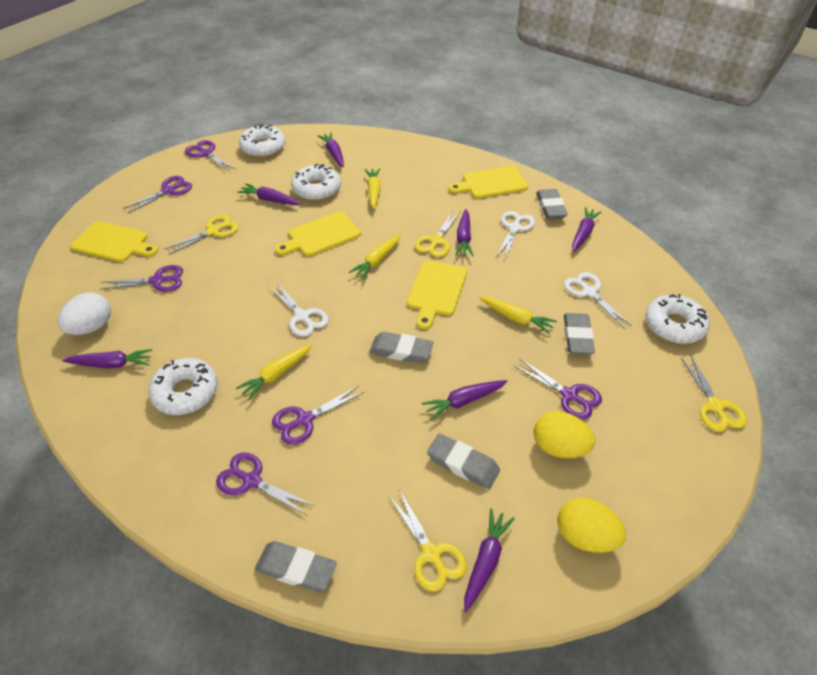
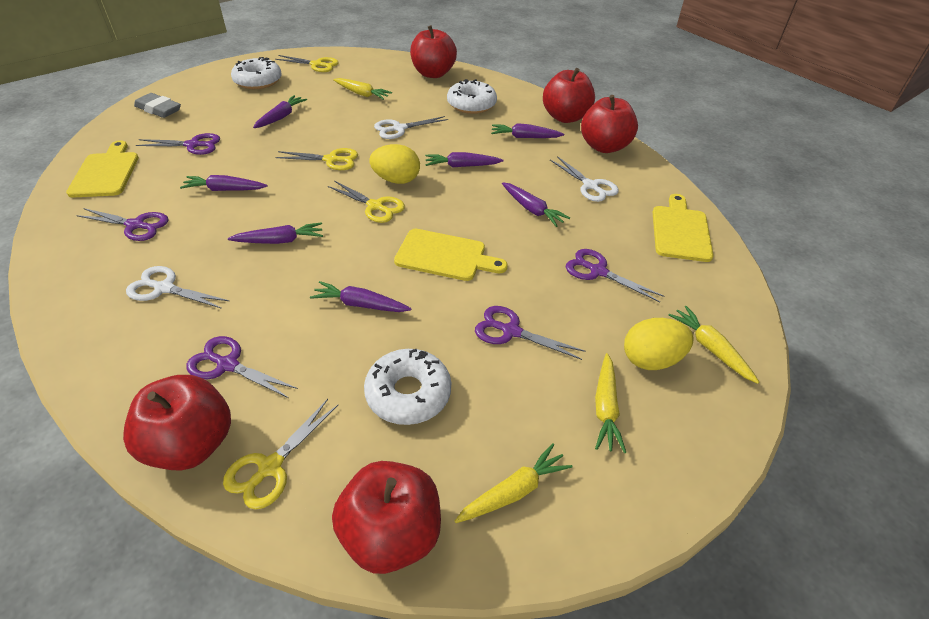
grey eraser: 5 -> 1
purple scissors: 6 -> 5
red apple: 0 -> 5
white donut: 4 -> 3
white egg: 1 -> 0
yellow cutting board: 4 -> 3

